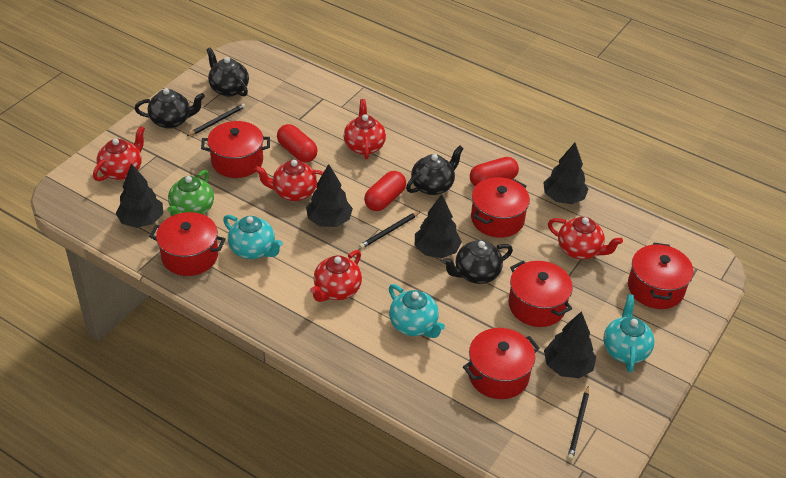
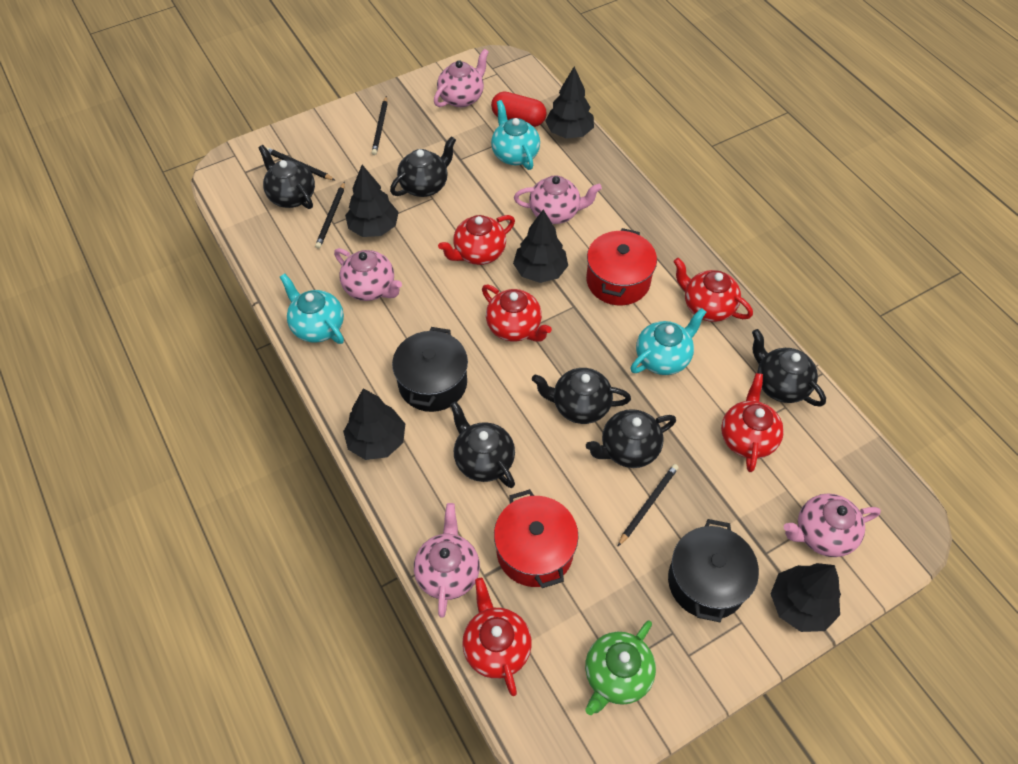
black pencil: 3 -> 4
black pot: 0 -> 2
black teapot: 4 -> 6
pink teapot: 0 -> 5
red capsule: 3 -> 1
red pot: 6 -> 2

